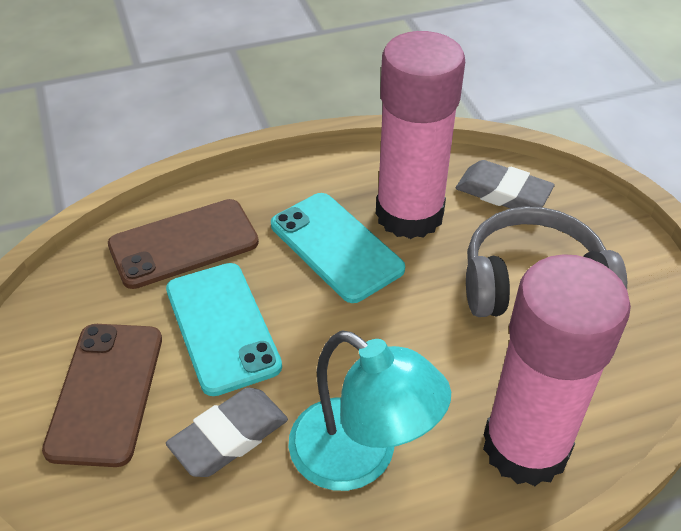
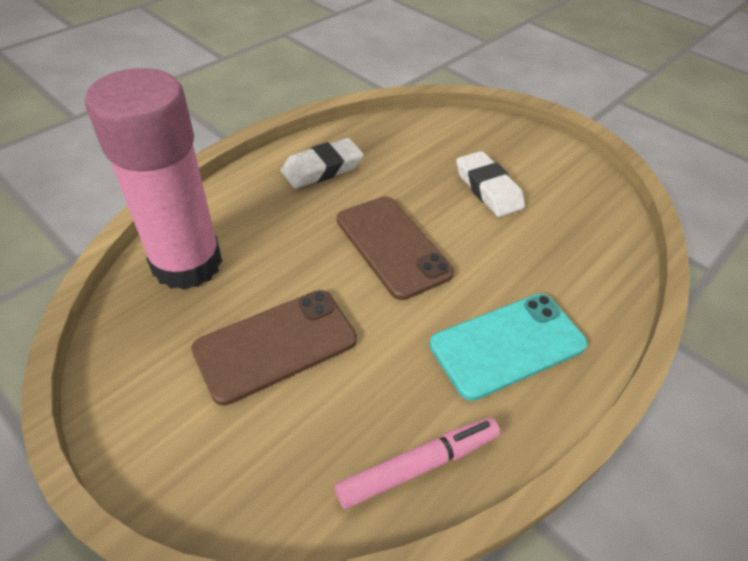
grey eraser: 2 -> 0
grey headphones: 1 -> 0
pink glue stick: 2 -> 1
pink marker: 0 -> 1
turquoise lamp: 1 -> 0
turquoise phone: 2 -> 1
white eraser: 0 -> 2

